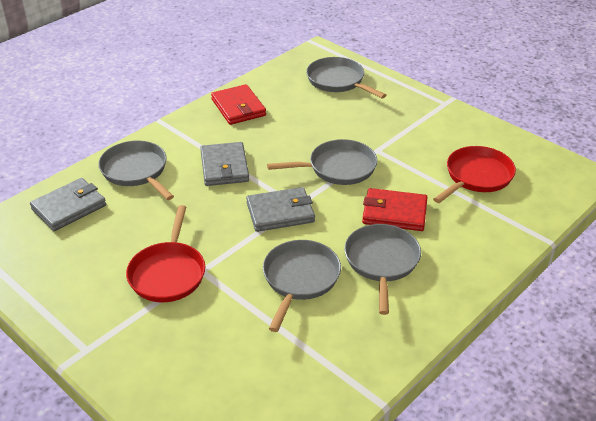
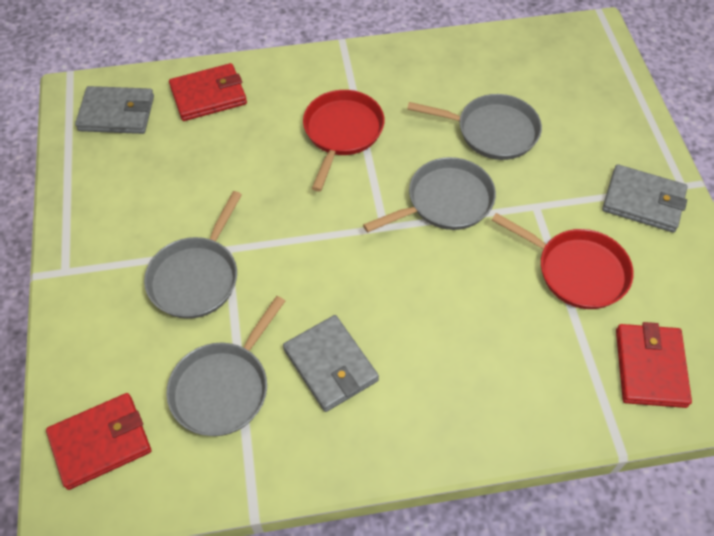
grey pan: 5 -> 4
red wallet: 2 -> 3

